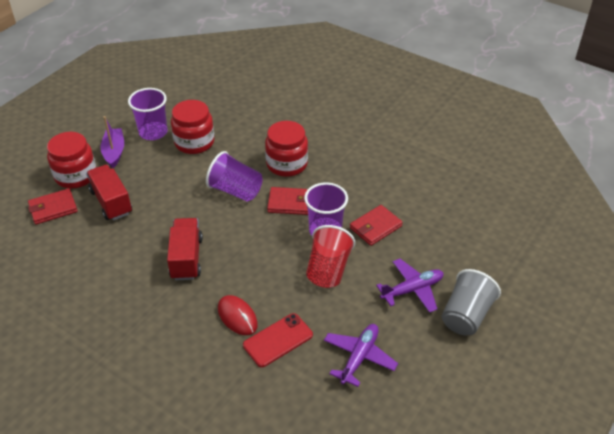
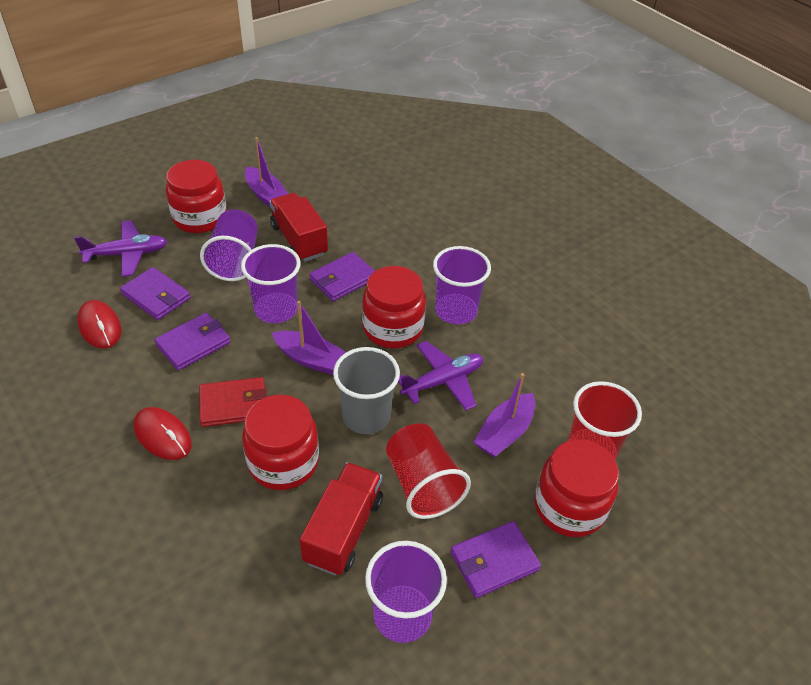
purple boat: 1 -> 3
purple cup: 3 -> 4
purple wallet: 0 -> 4
red cup: 1 -> 2
red jar: 3 -> 4
red mouse: 1 -> 2
red phone: 1 -> 0
red wallet: 3 -> 1

